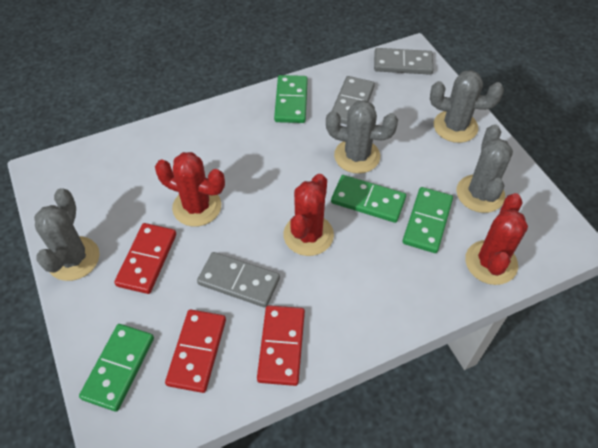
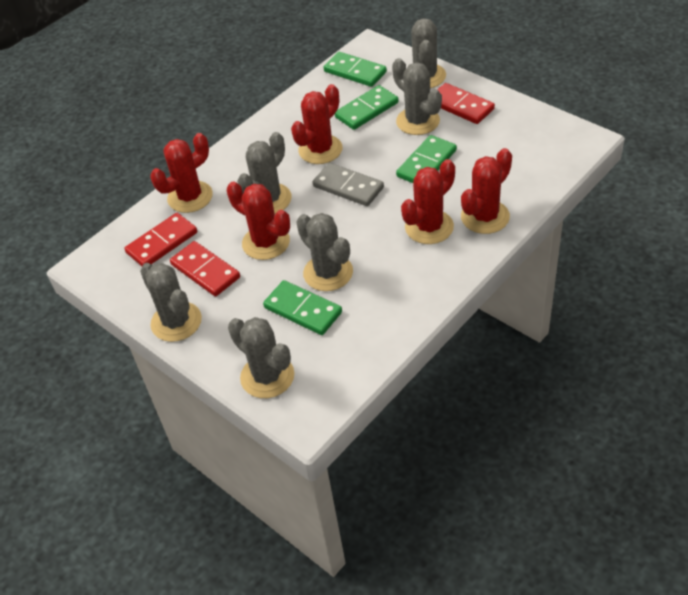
grey cactus: 4 -> 6
grey domino: 3 -> 1
red cactus: 3 -> 5

